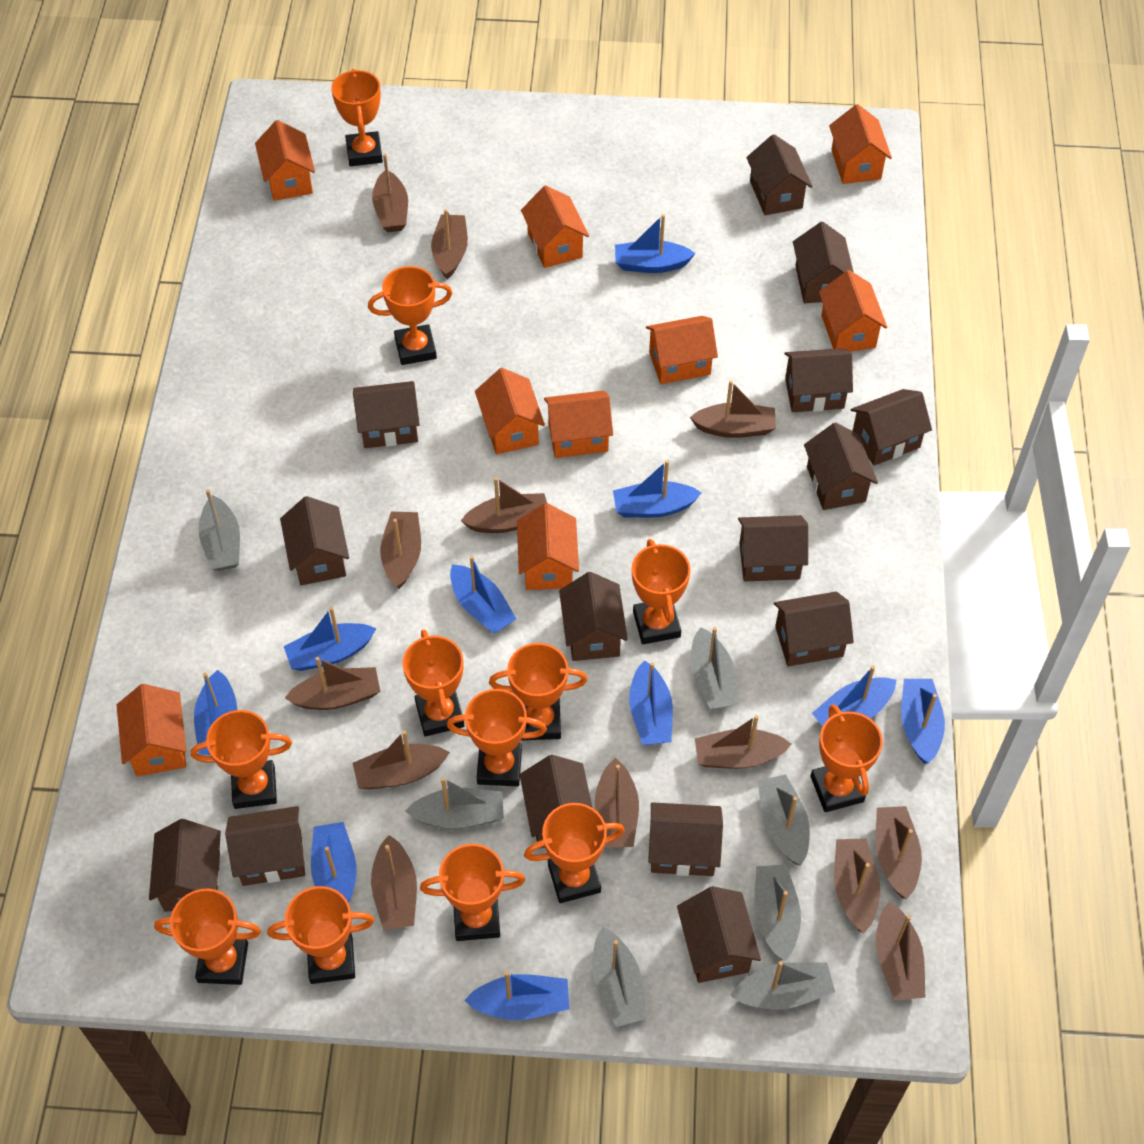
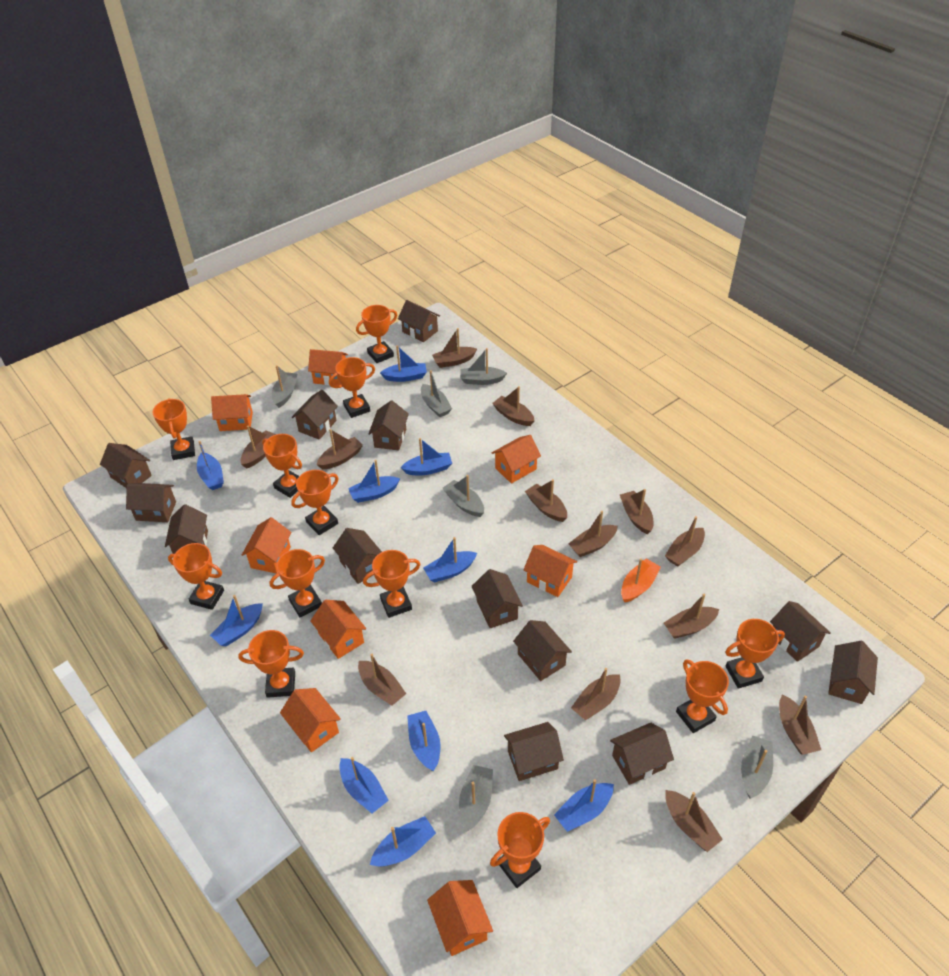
brown house: 15 -> 13
grey boat: 7 -> 6
orange boat: 0 -> 1
orange house: 9 -> 8

